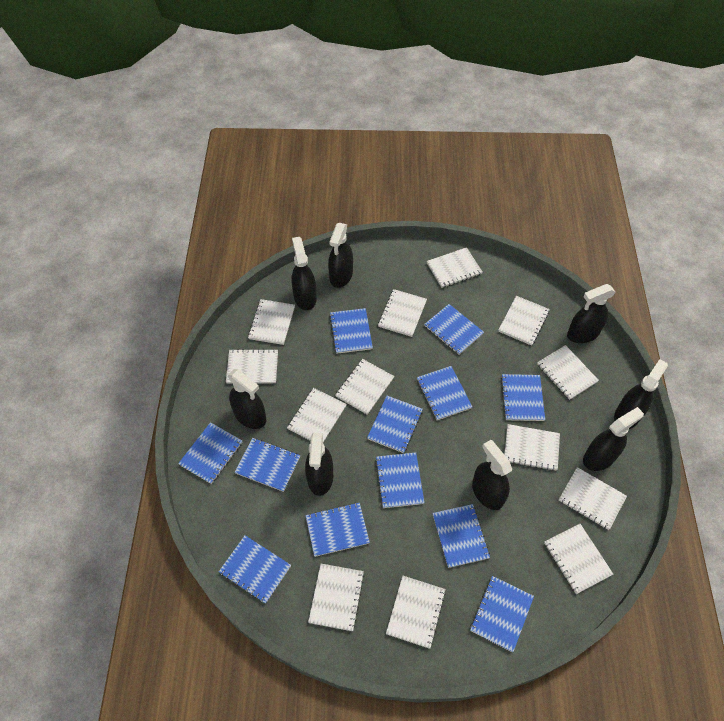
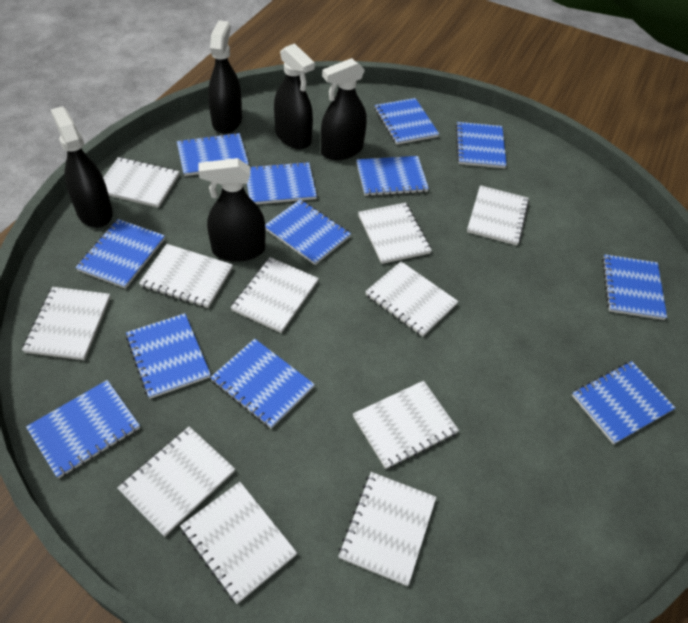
black spray bottle: 8 -> 5
white notebook: 13 -> 11

